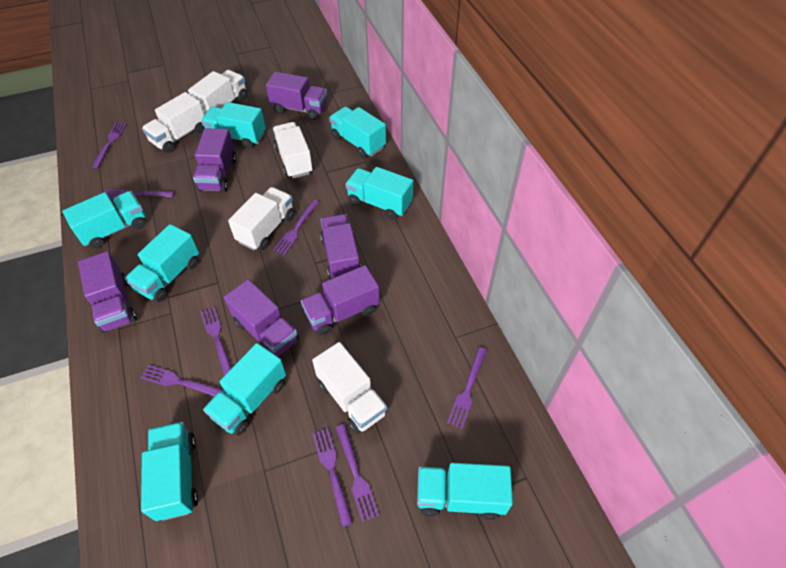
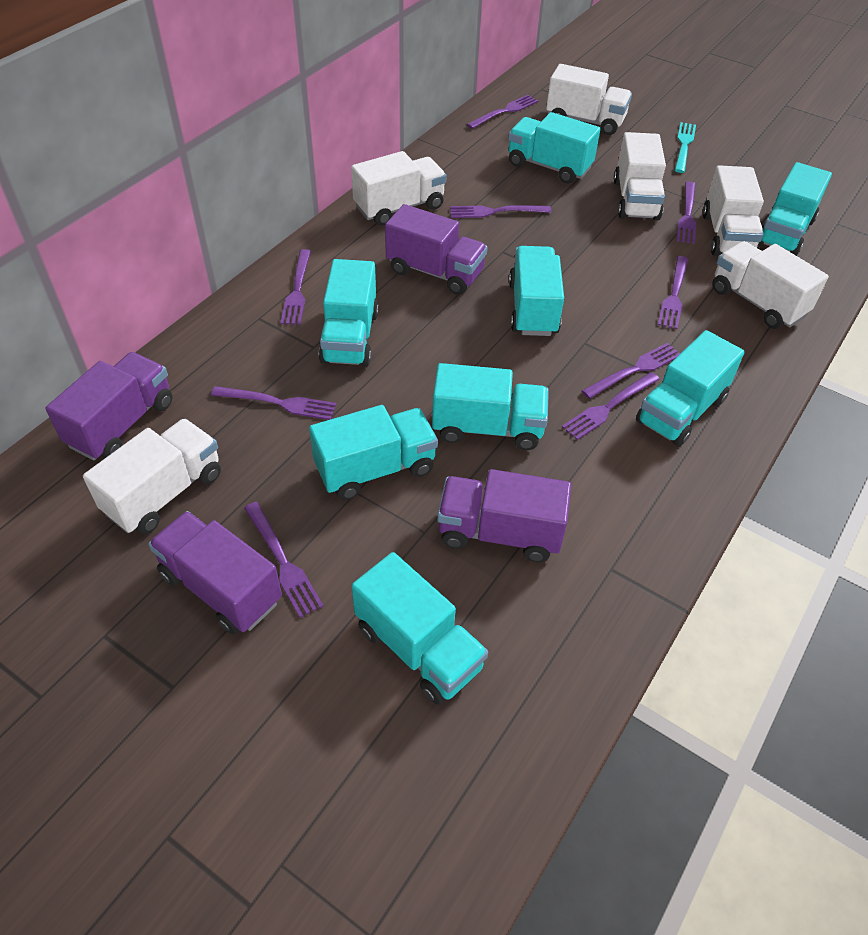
purple fork: 8 -> 9
purple truck: 6 -> 4
turquoise fork: 0 -> 1
white truck: 5 -> 6

